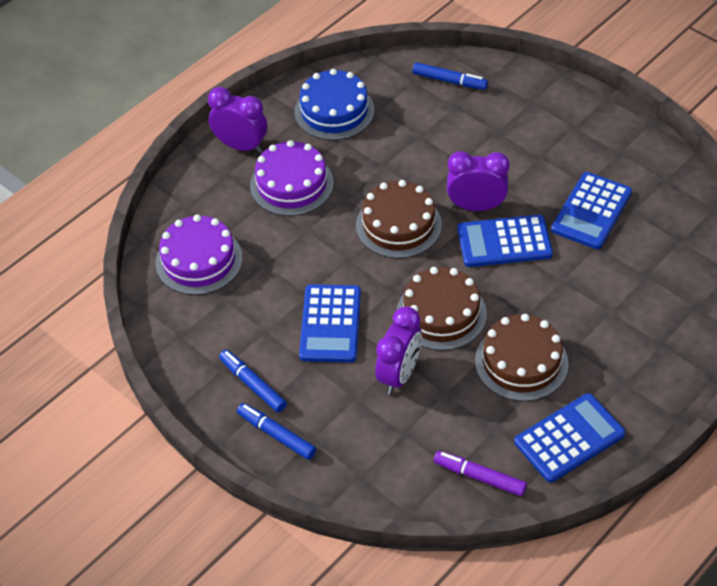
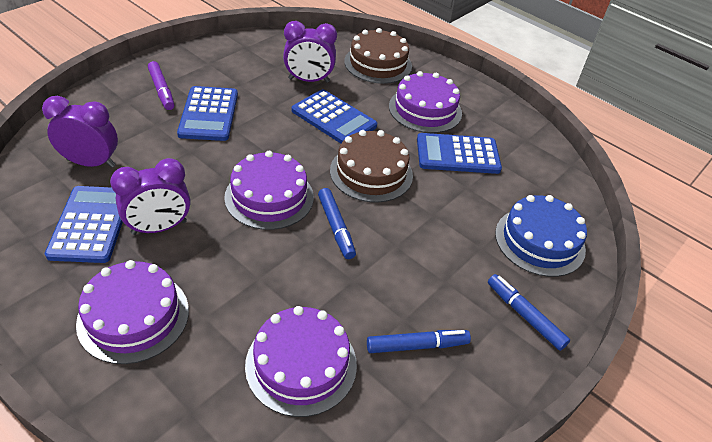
brown cake: 3 -> 2
purple cake: 2 -> 4

